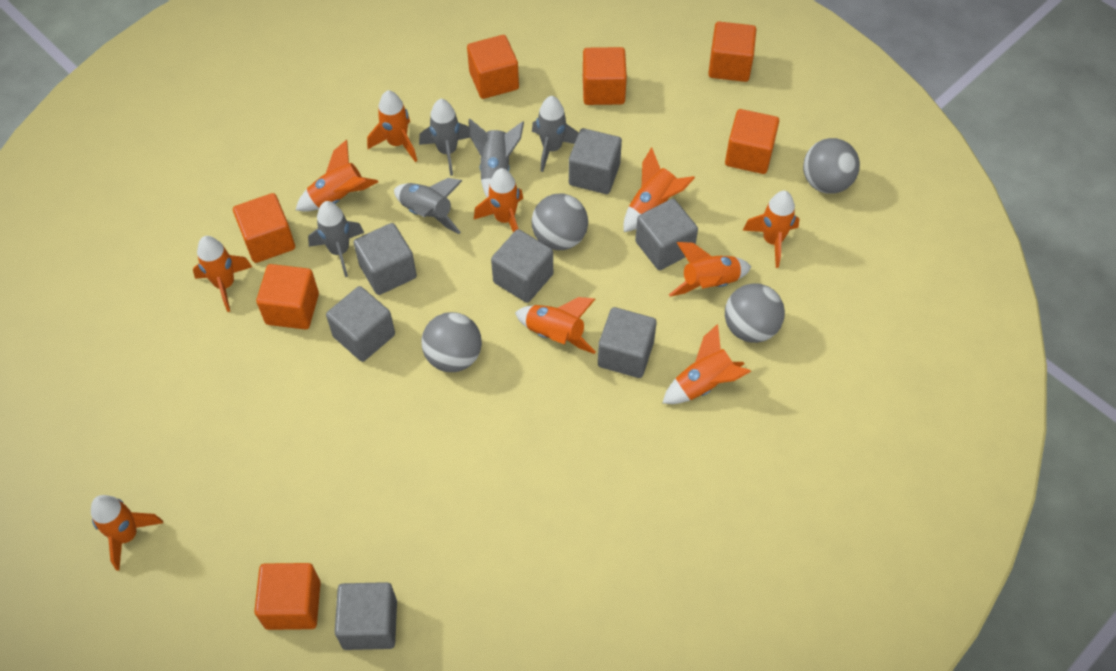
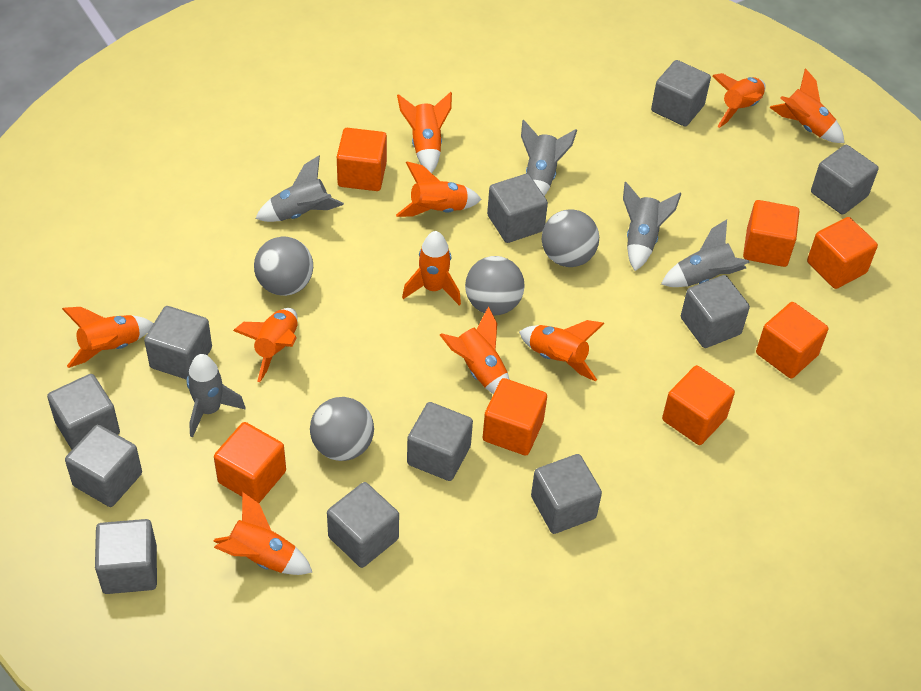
grey cube: 7 -> 11

